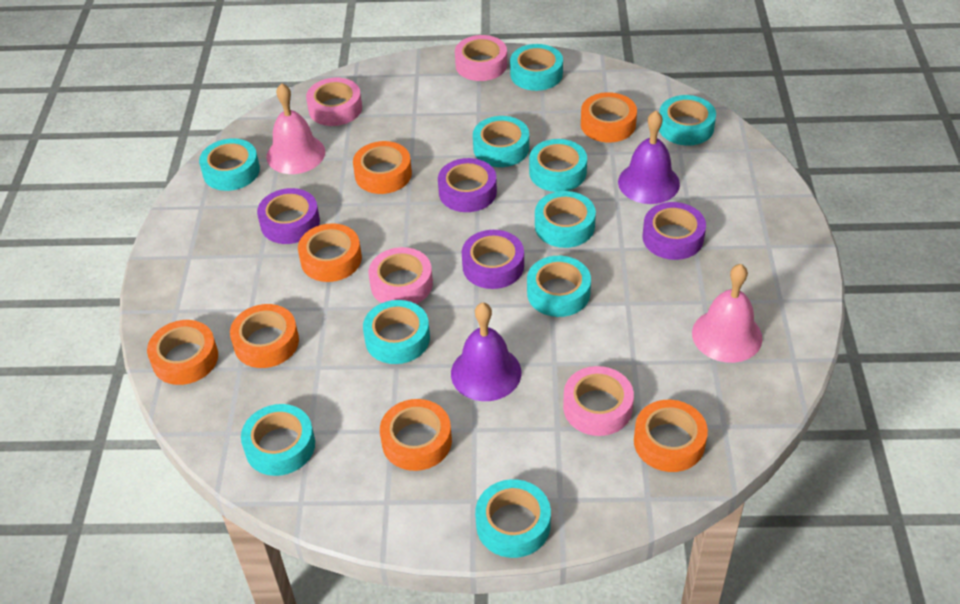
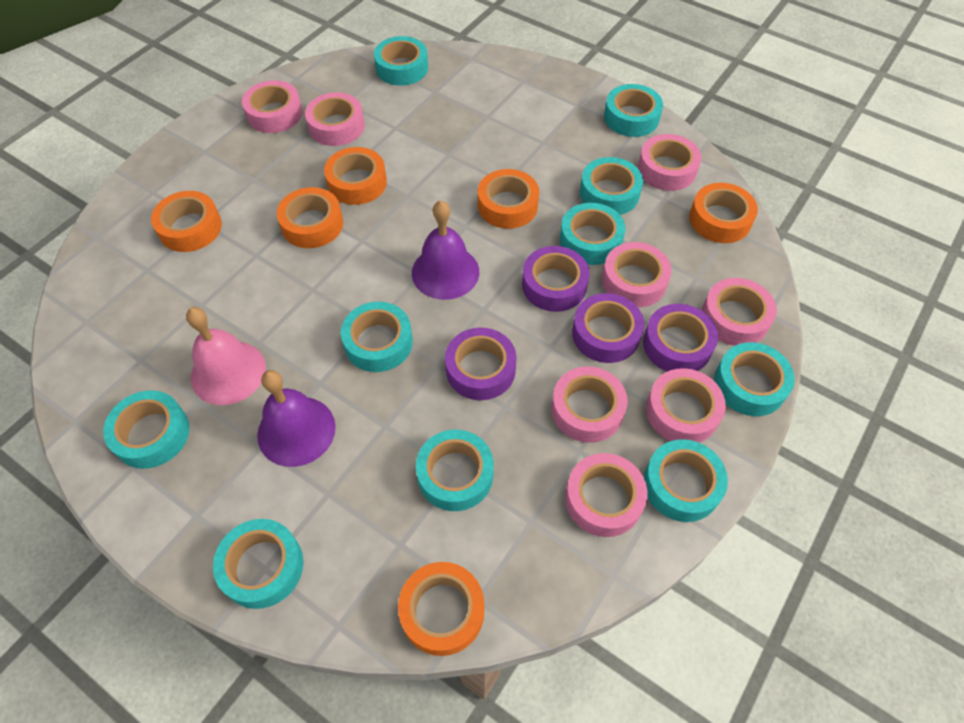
orange tape: 7 -> 6
pink bell: 2 -> 1
pink tape: 4 -> 8

